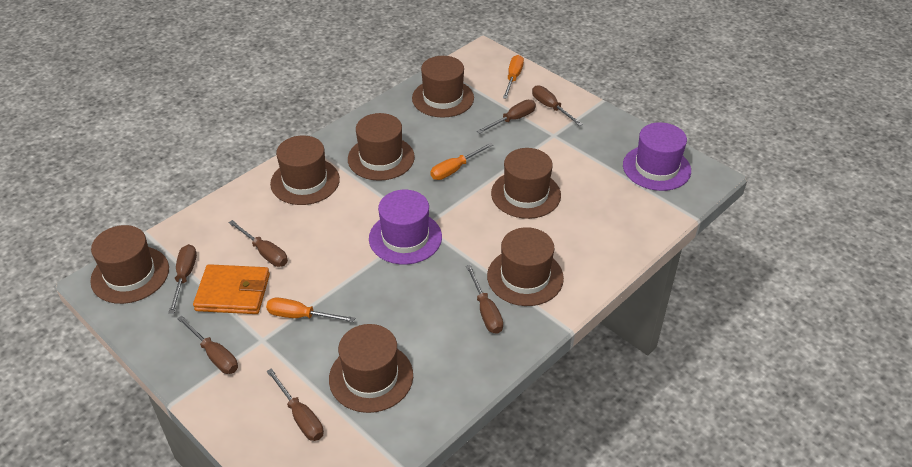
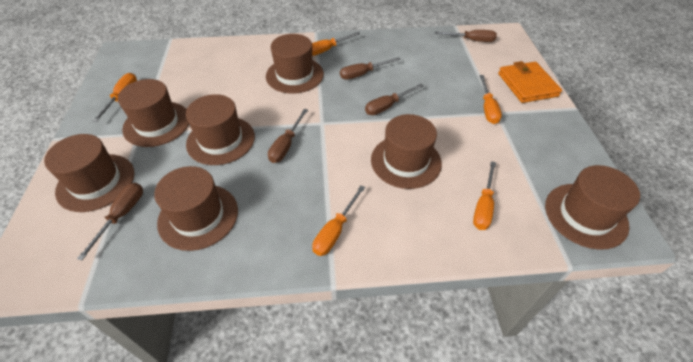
brown screwdriver: 7 -> 5
orange screwdriver: 3 -> 5
purple hat: 2 -> 0

